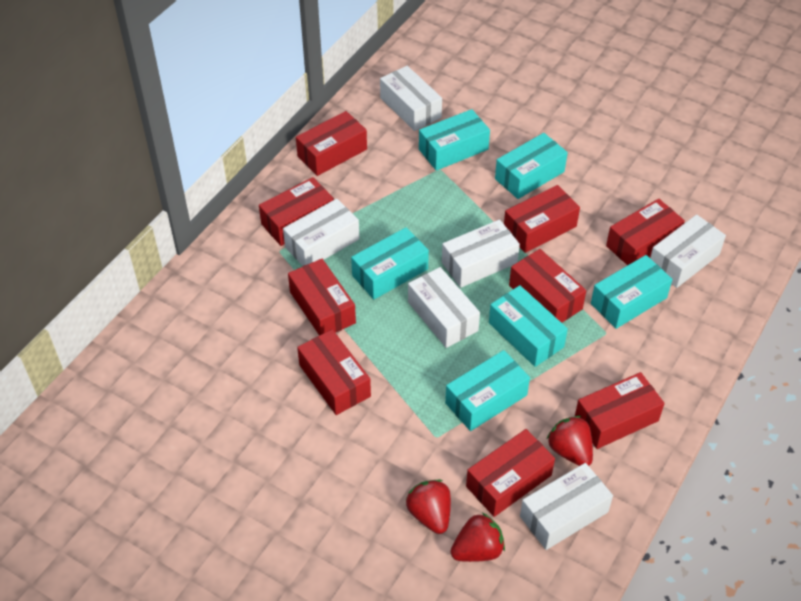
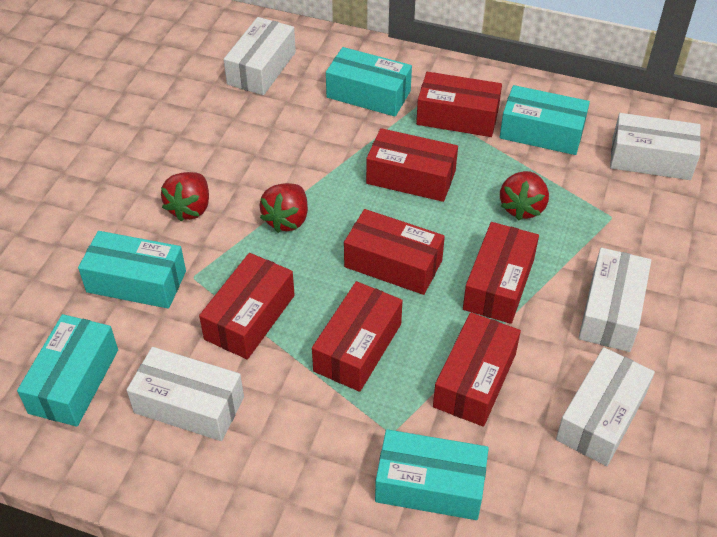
red box: 9 -> 7
turquoise box: 6 -> 5
white box: 6 -> 5

